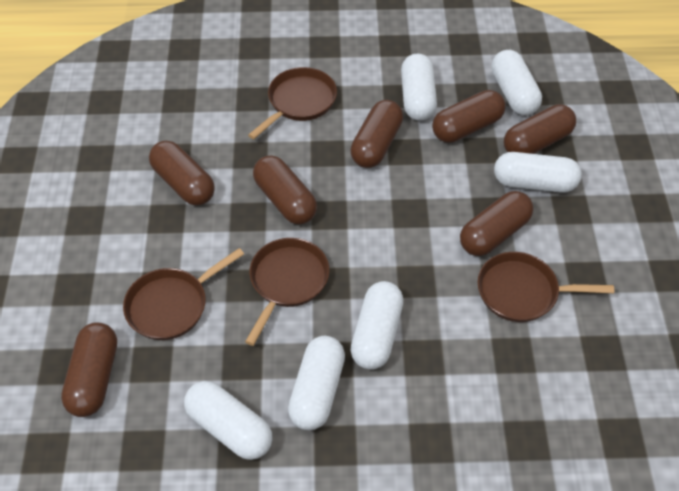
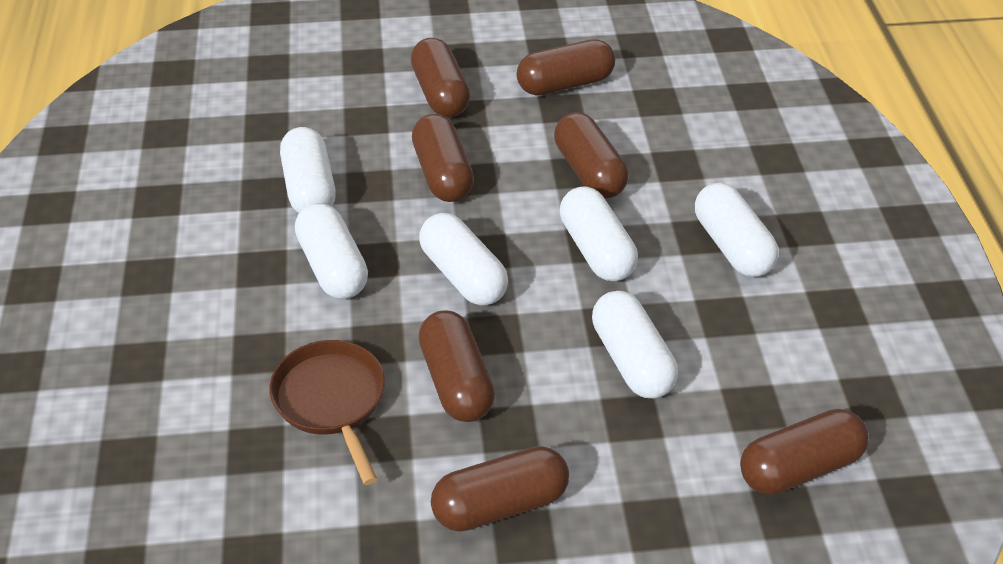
brown pan: 4 -> 1

